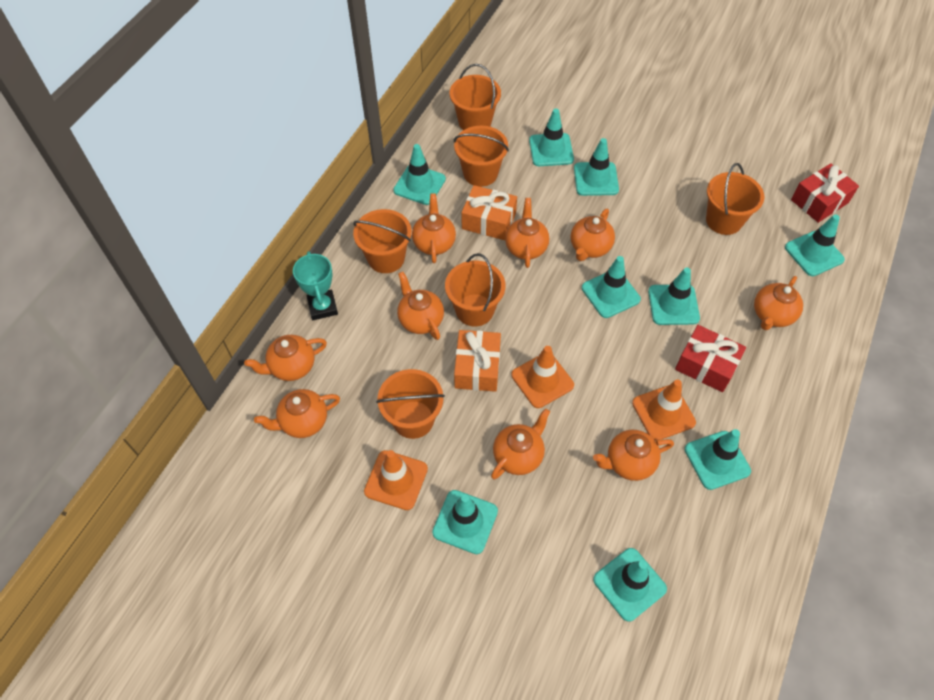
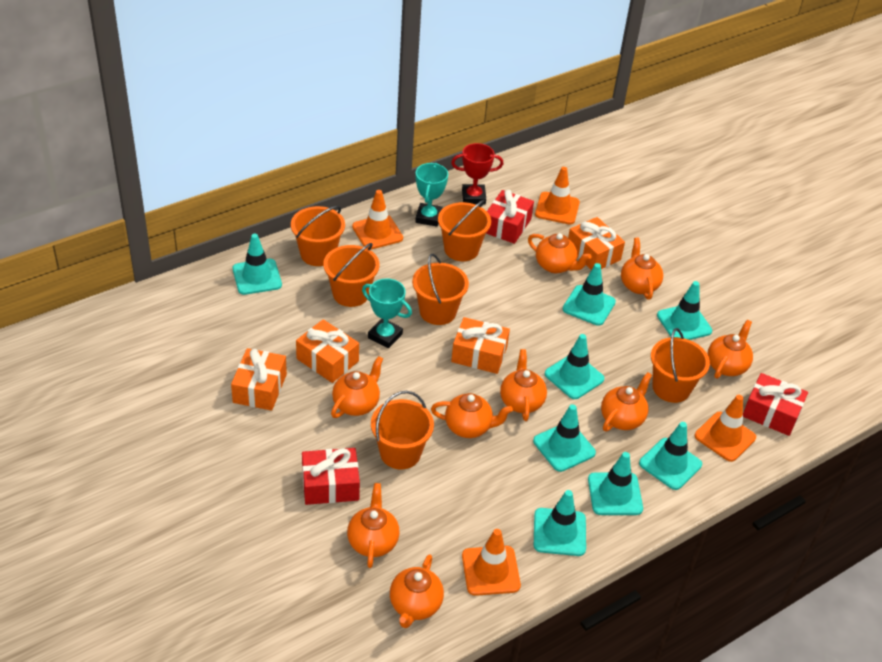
orange gift: 2 -> 4
orange traffic cone: 3 -> 4
red gift: 2 -> 3
red trophy: 0 -> 1
turquoise traffic cone: 9 -> 8
turquoise trophy: 1 -> 2

